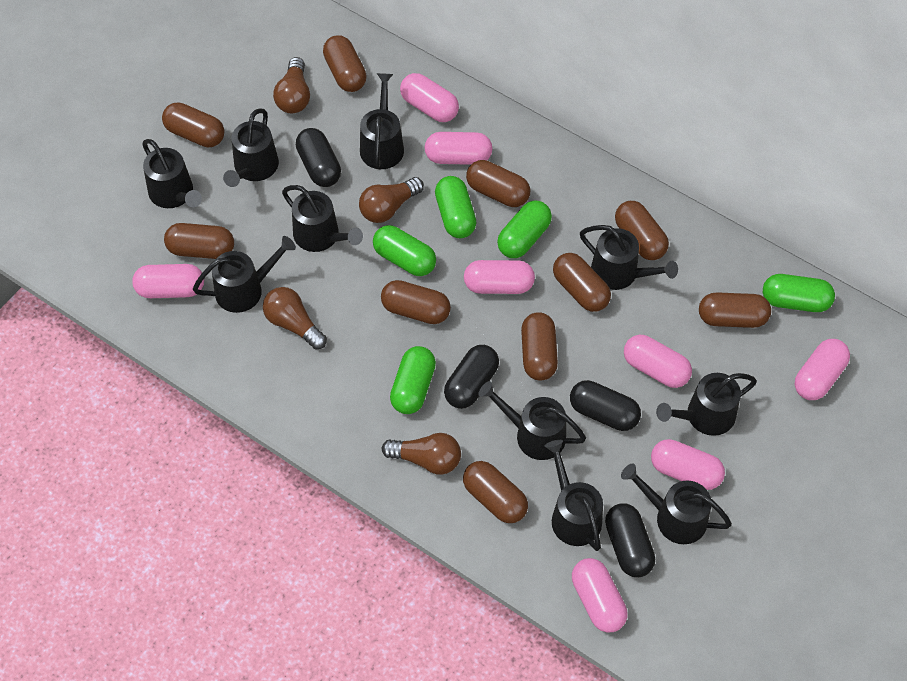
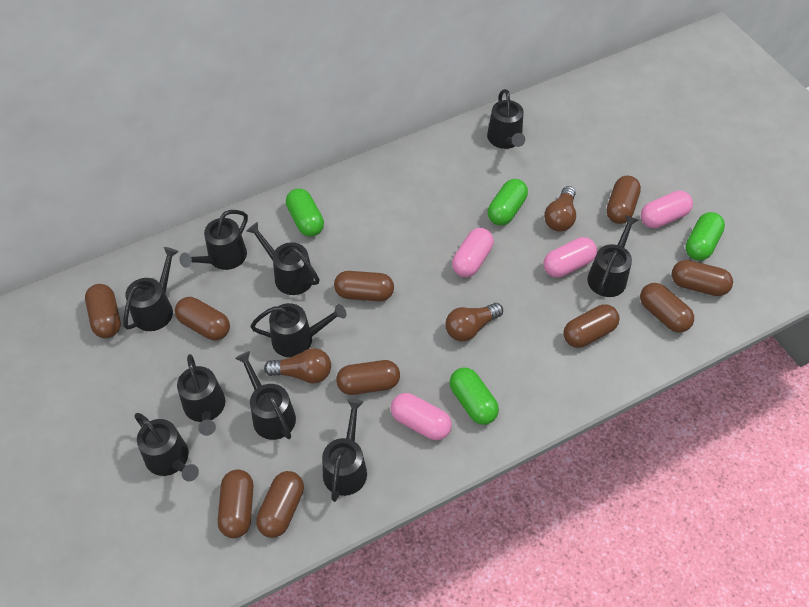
black capsule: 4 -> 0
brown light bulb: 4 -> 3
green capsule: 5 -> 4
pink capsule: 8 -> 4

